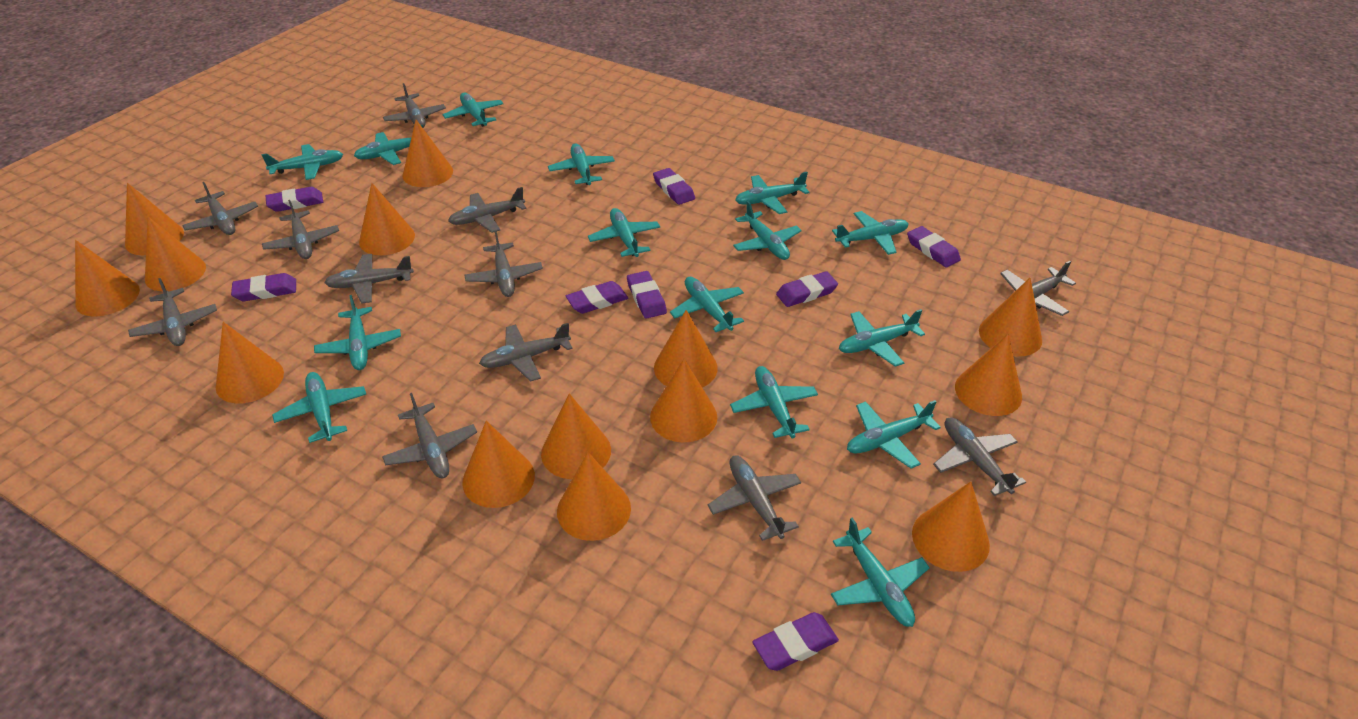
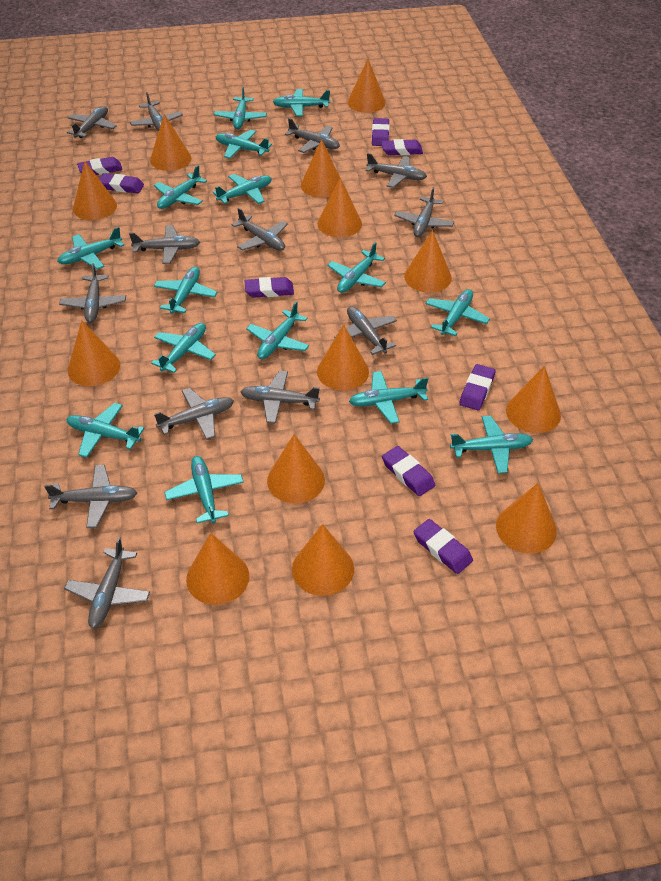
grey plane: 12 -> 13
orange cone: 14 -> 13

